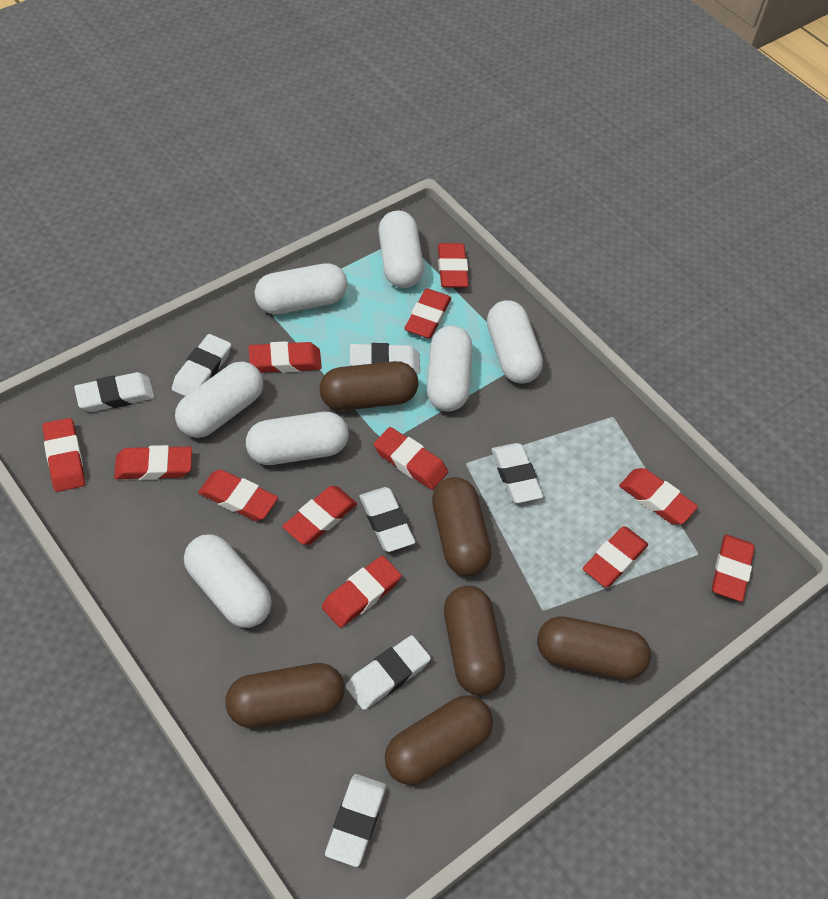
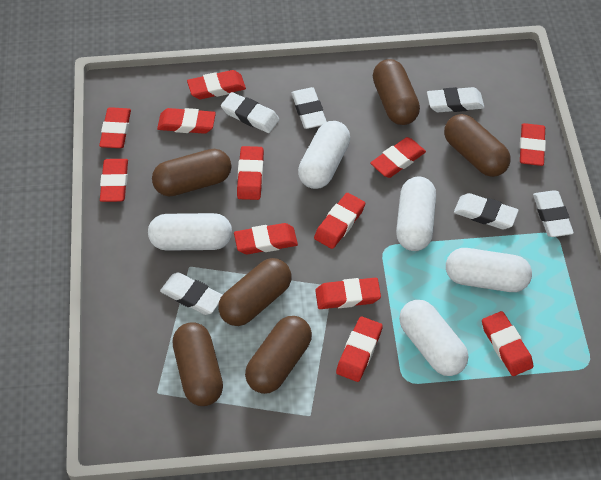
white capsule: 7 -> 5
white eraser: 7 -> 6

